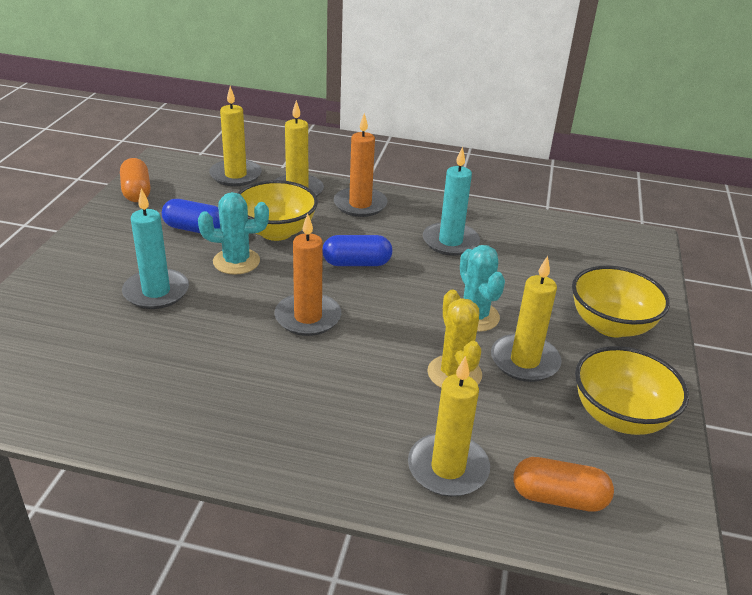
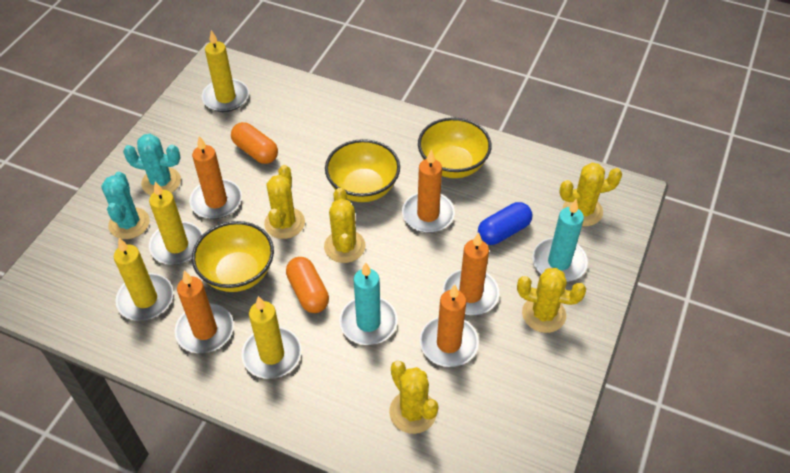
blue capsule: 2 -> 1
orange candle: 2 -> 5
yellow cactus: 1 -> 5

